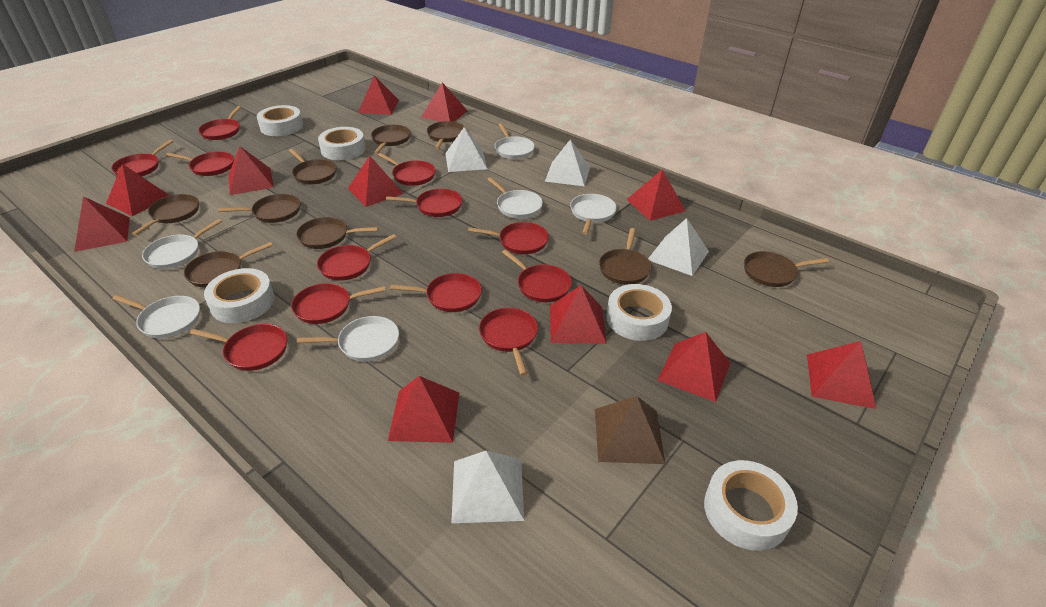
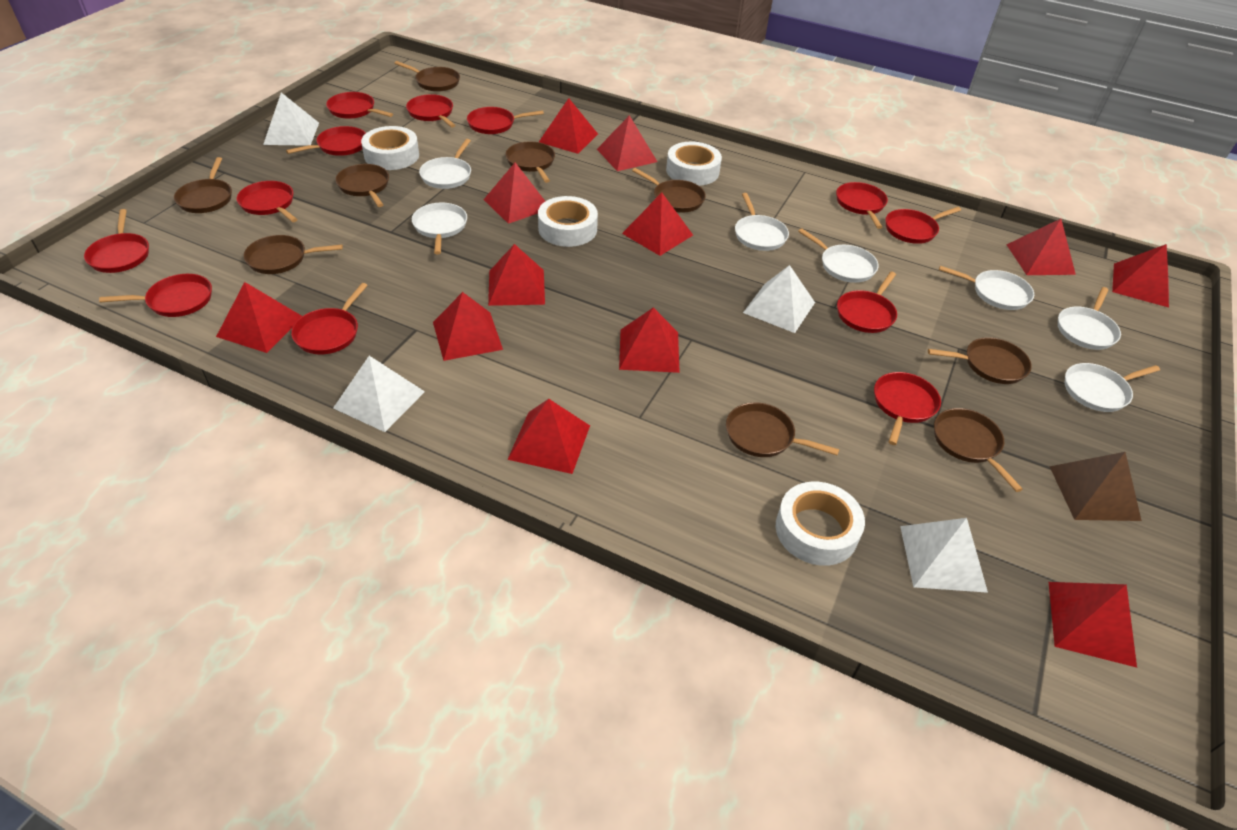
red pyramid: 11 -> 12
white pan: 6 -> 7
white tape: 5 -> 4

